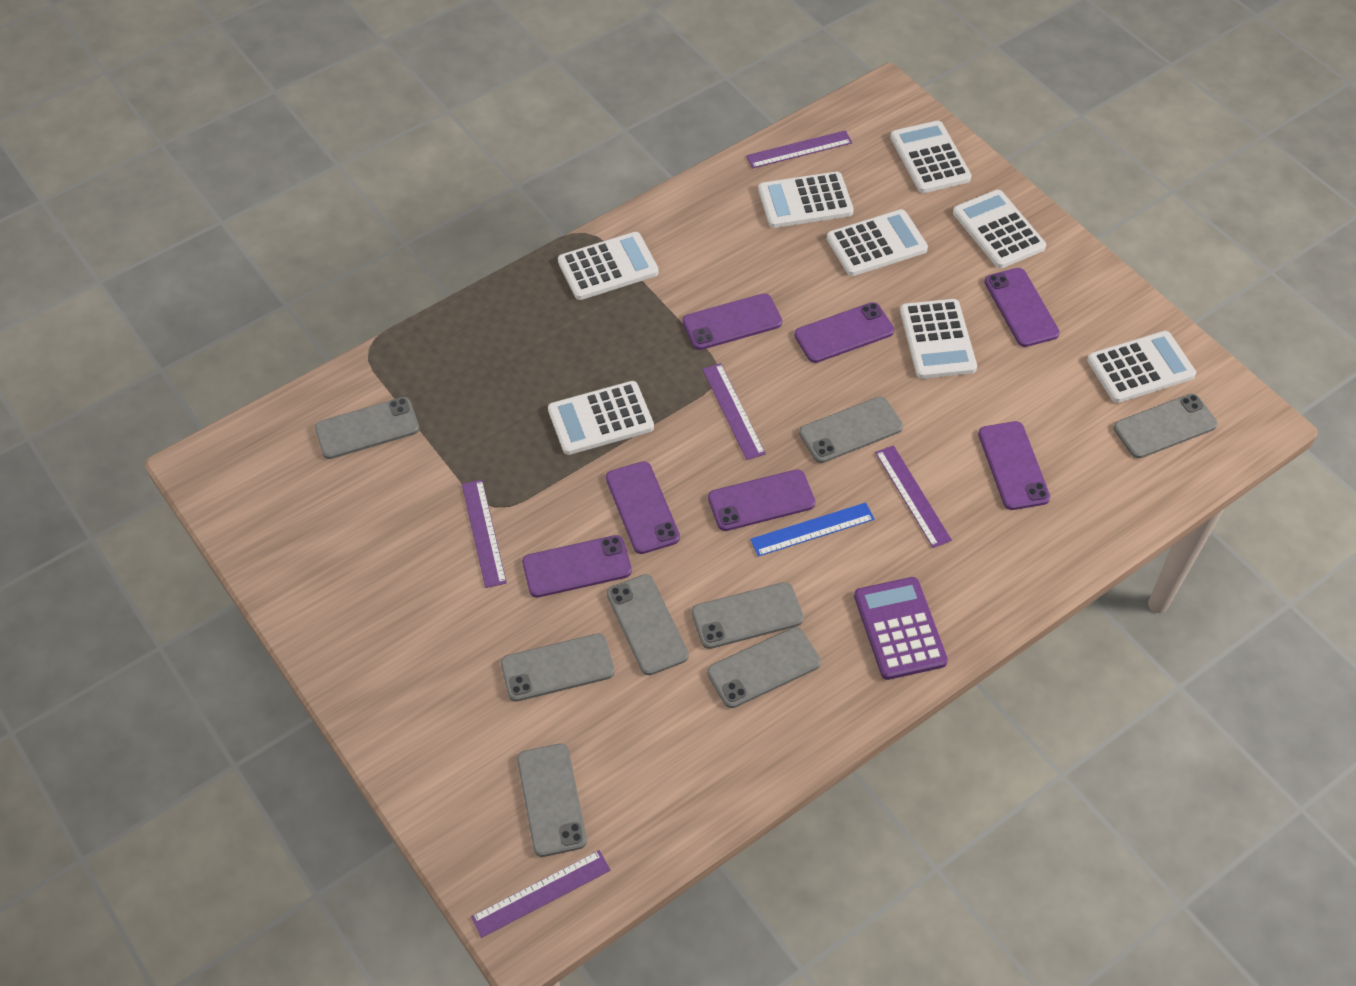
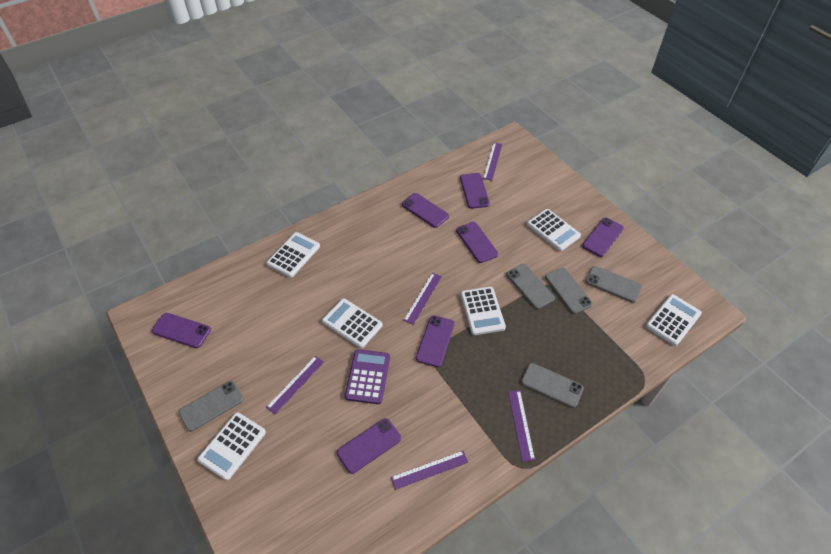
blue ruler: 1 -> 0
grey phone: 8 -> 5
white calculator: 8 -> 6

